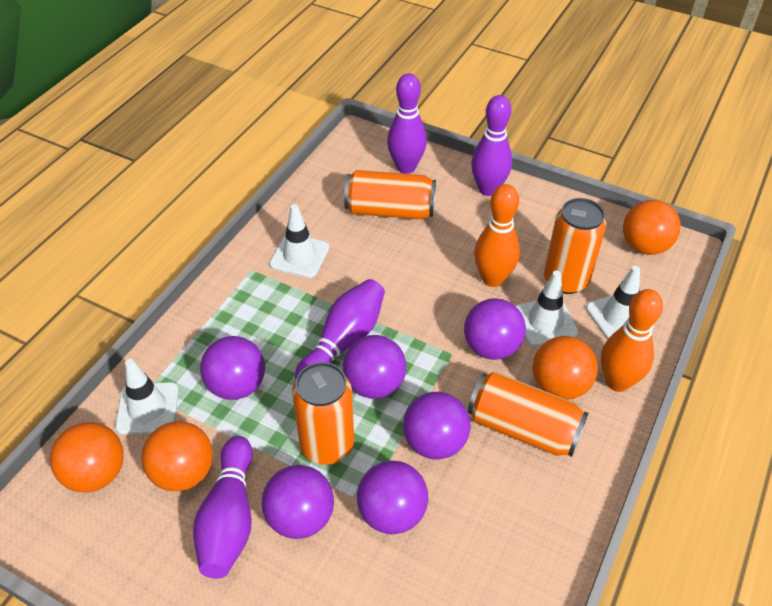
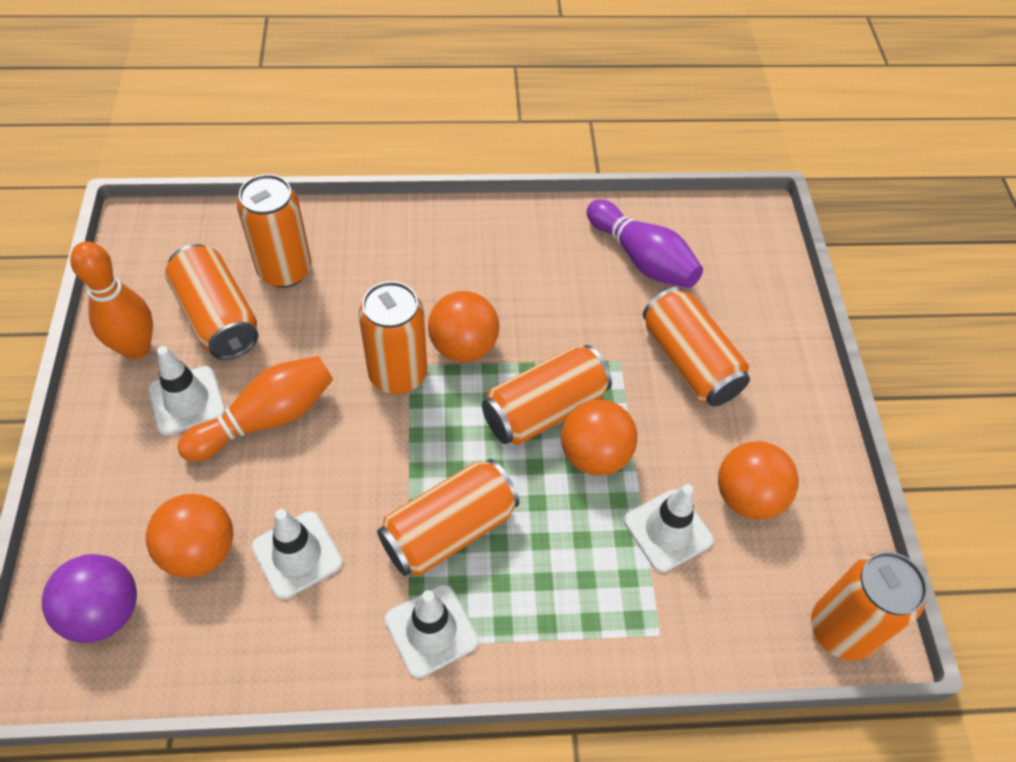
orange can: 4 -> 7
purple ball: 6 -> 1
purple bowling pin: 4 -> 1

